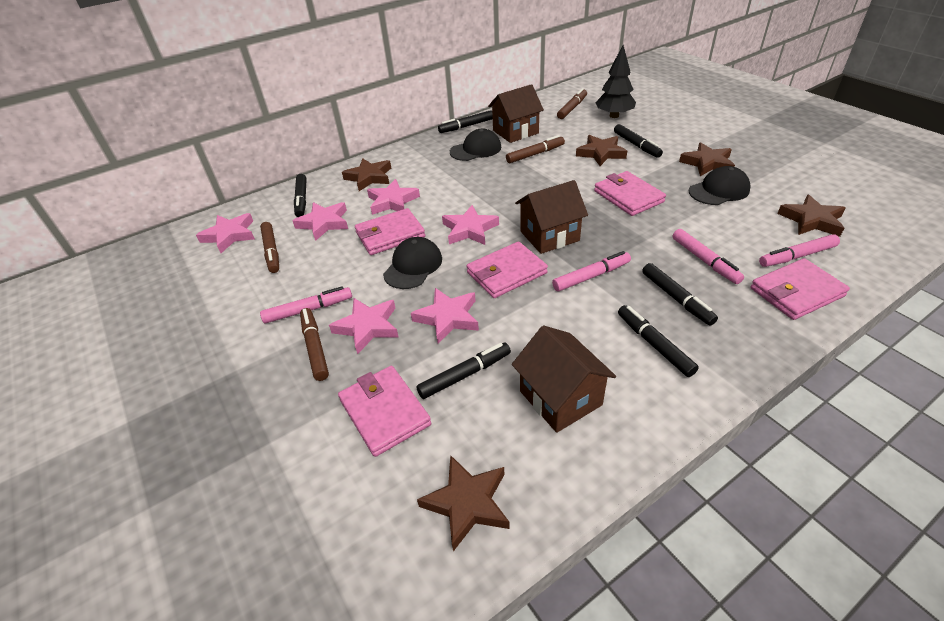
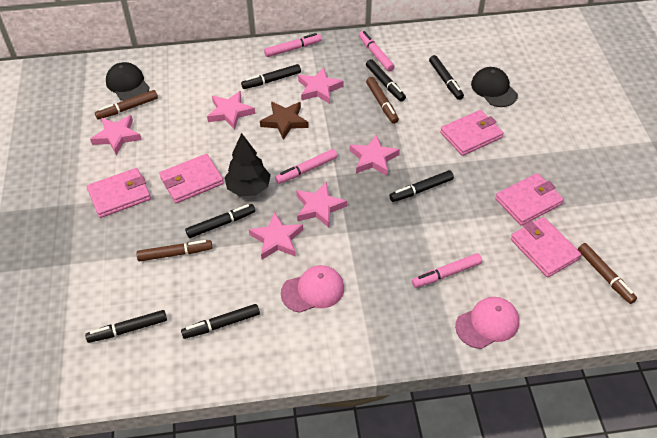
black cap: 3 -> 2
black marker: 6 -> 7
brown house: 3 -> 0
brown star: 5 -> 1
pink cap: 0 -> 2

